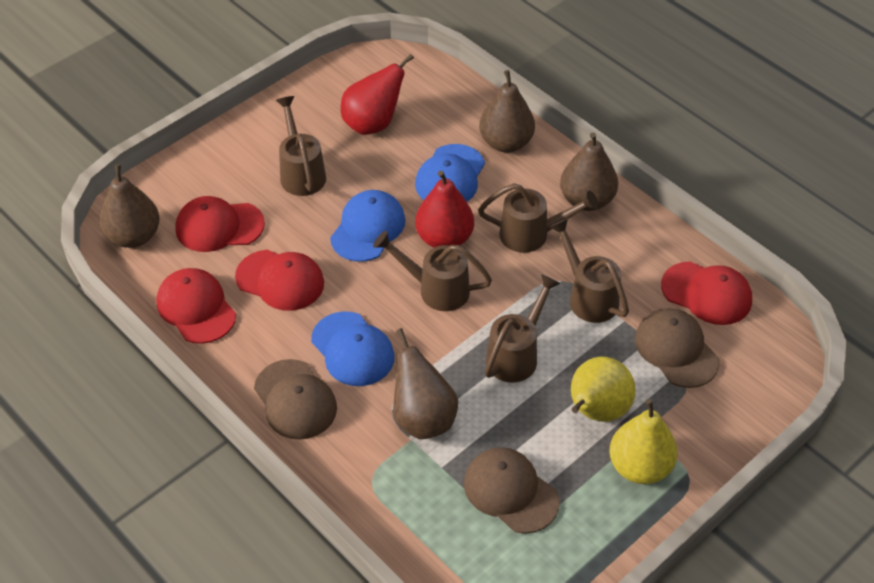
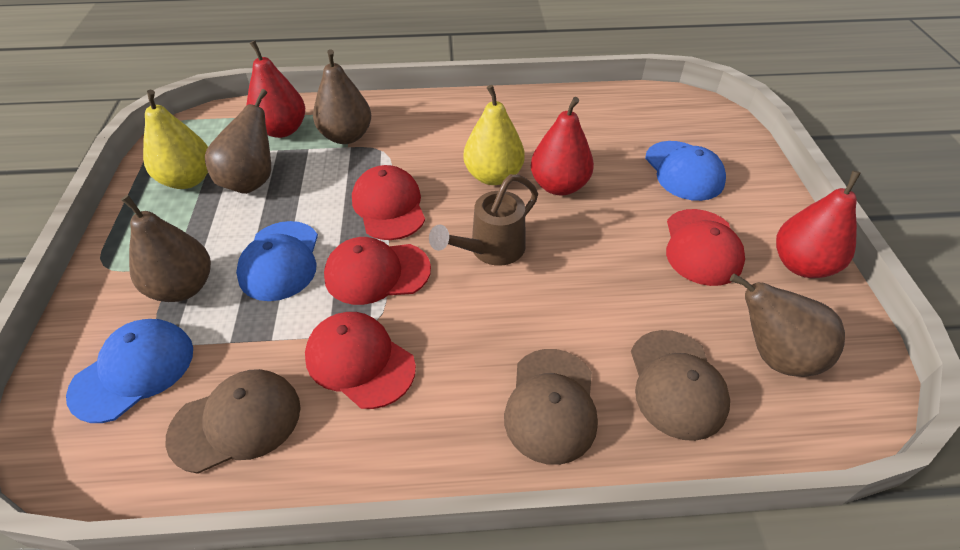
brown watering can: 5 -> 1
red pear: 2 -> 3

